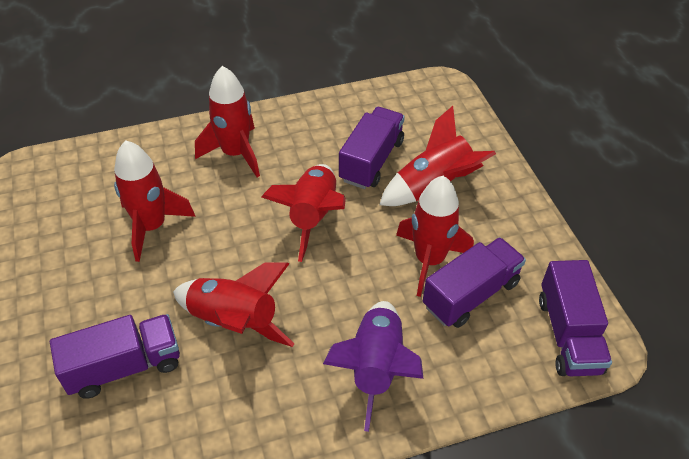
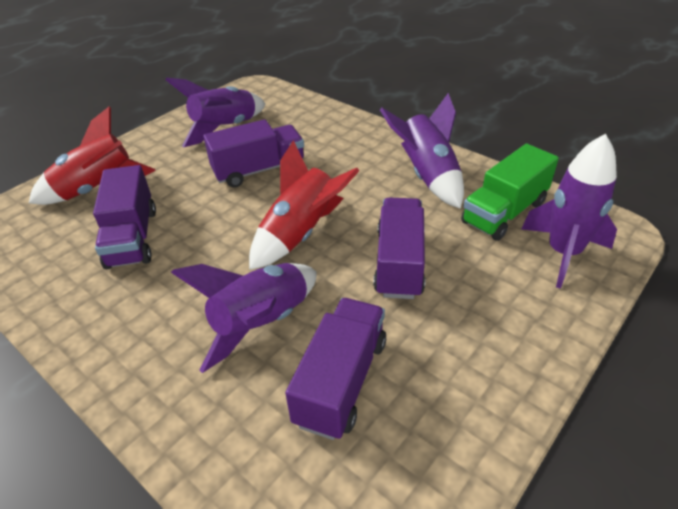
green truck: 0 -> 1
purple rocket: 1 -> 4
red rocket: 6 -> 2

